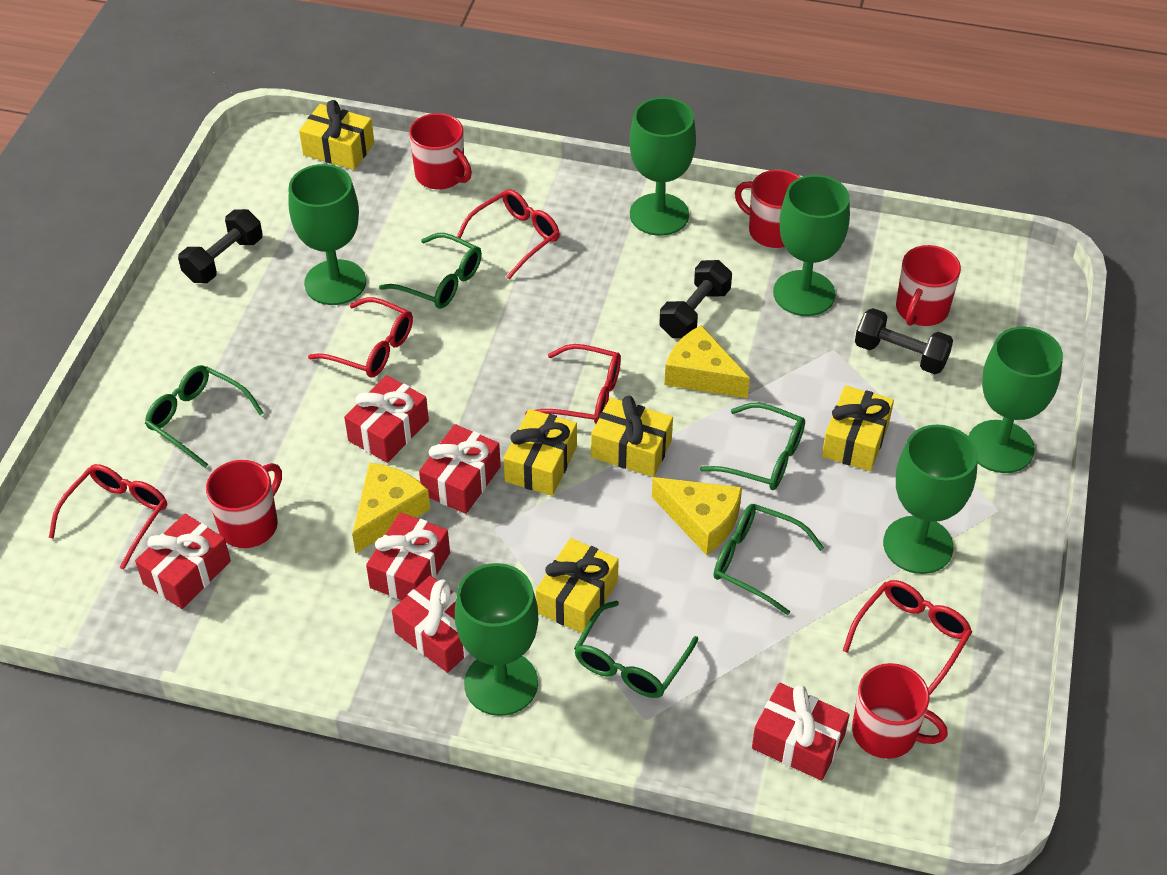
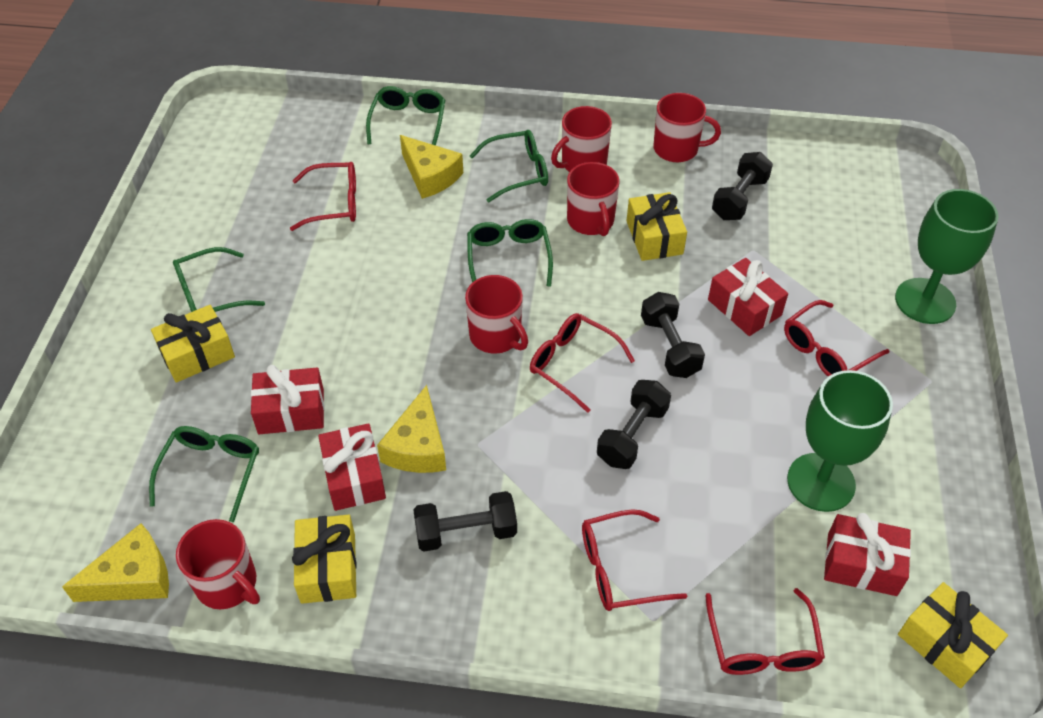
black dumbbell: 3 -> 4
green goblet: 6 -> 2
red gift: 6 -> 4
yellow gift: 5 -> 4

